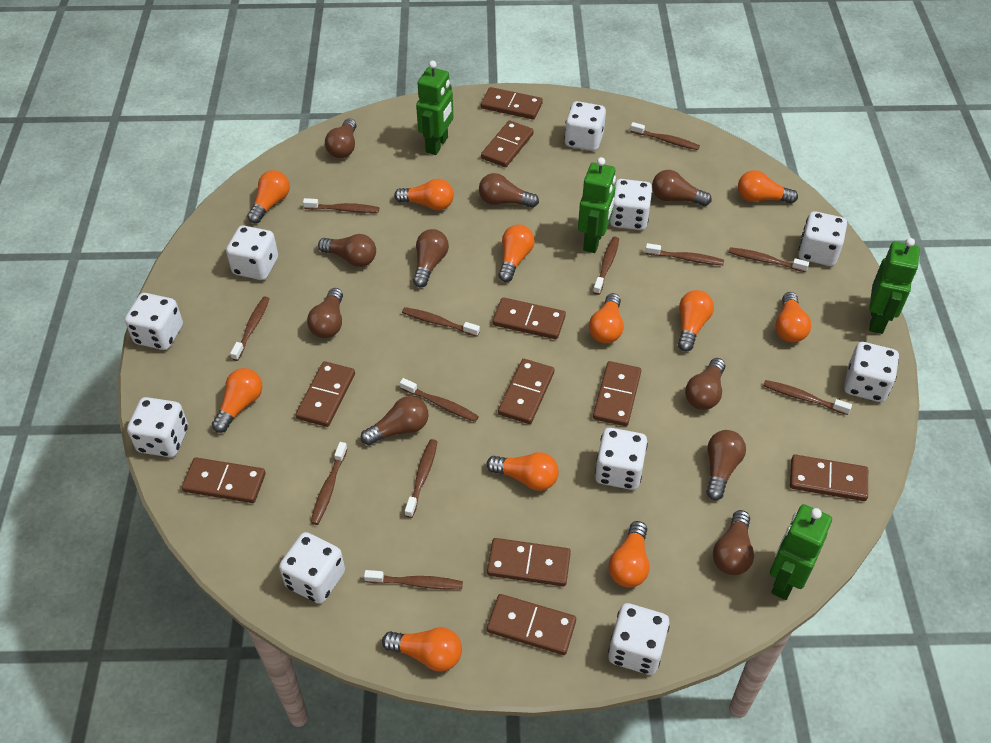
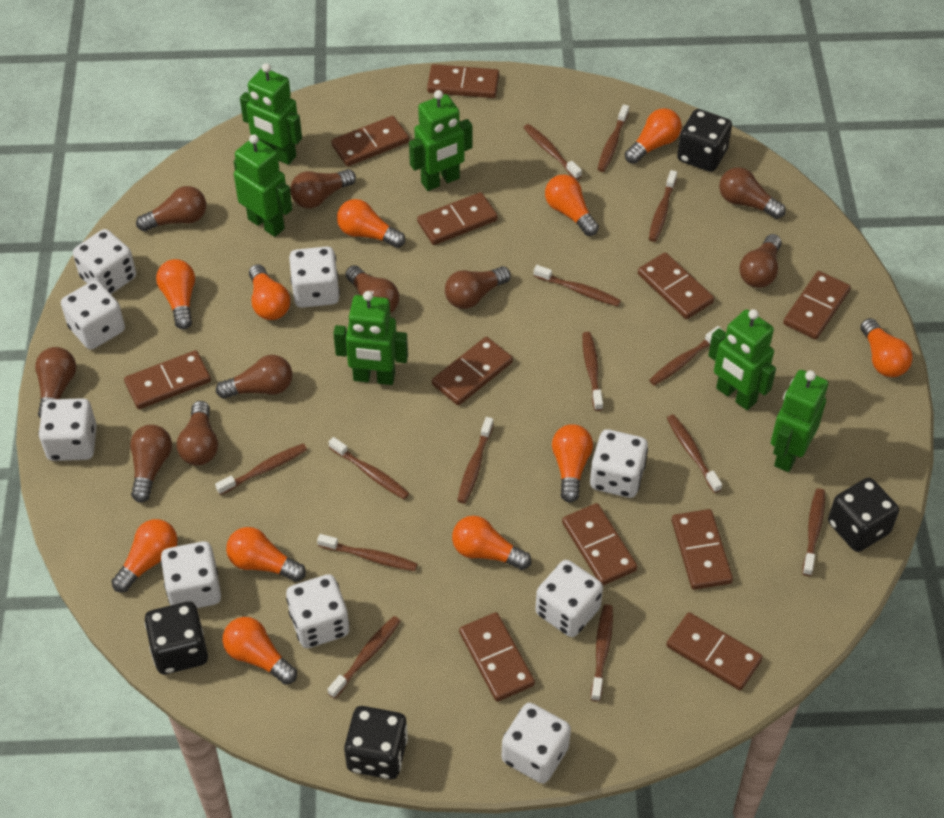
black dice: 0 -> 4
brown domino: 10 -> 11
brown toothbrush: 12 -> 14
green robot: 4 -> 6
white dice: 10 -> 9

